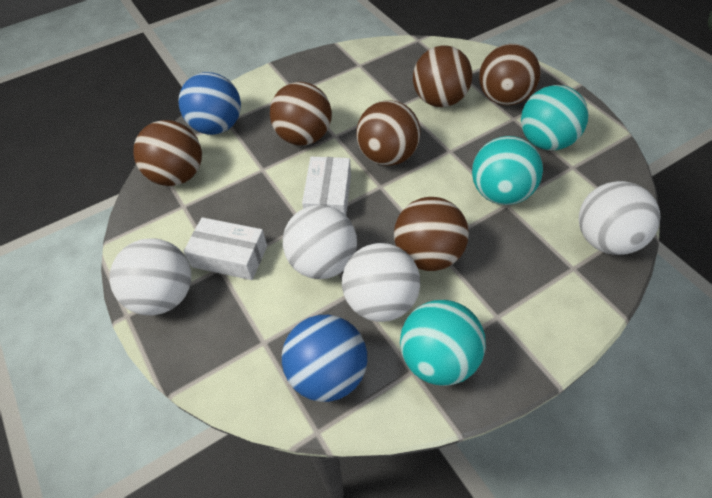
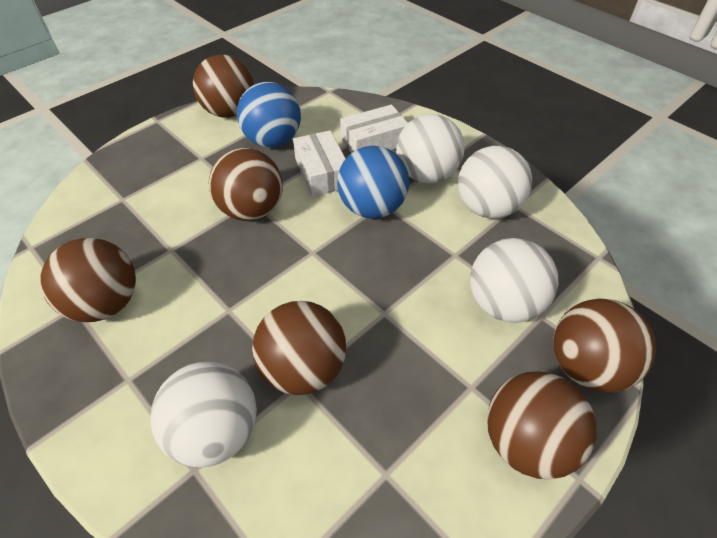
turquoise ball: 3 -> 0

